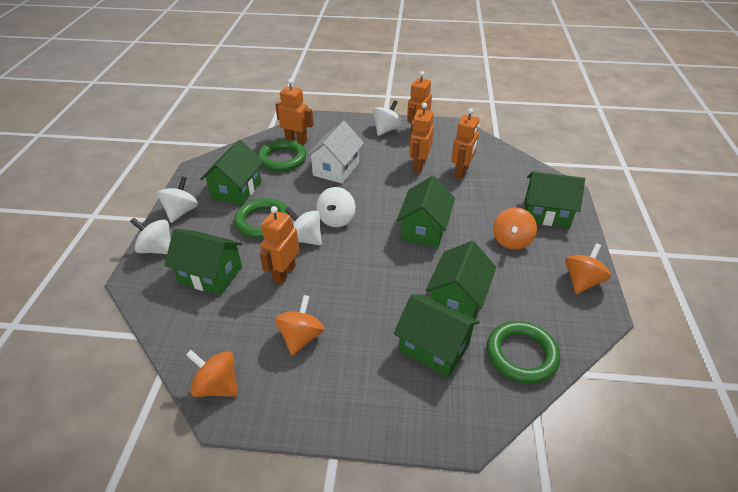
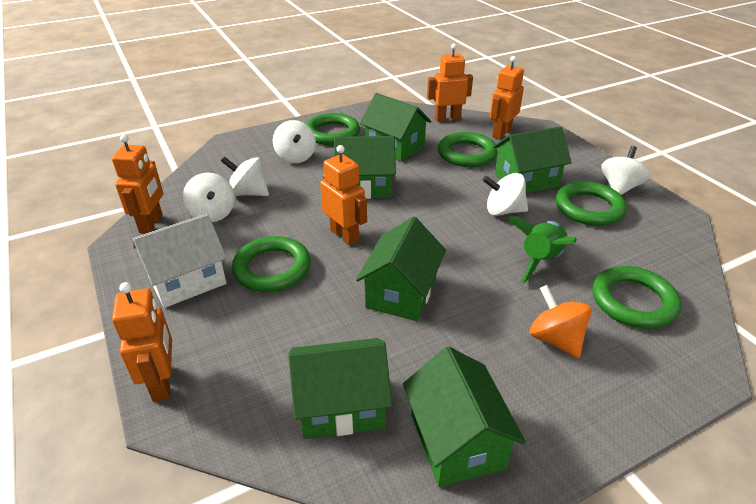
green ring: 3 -> 5
green rocket: 0 -> 1
orange spinning top: 4 -> 1

